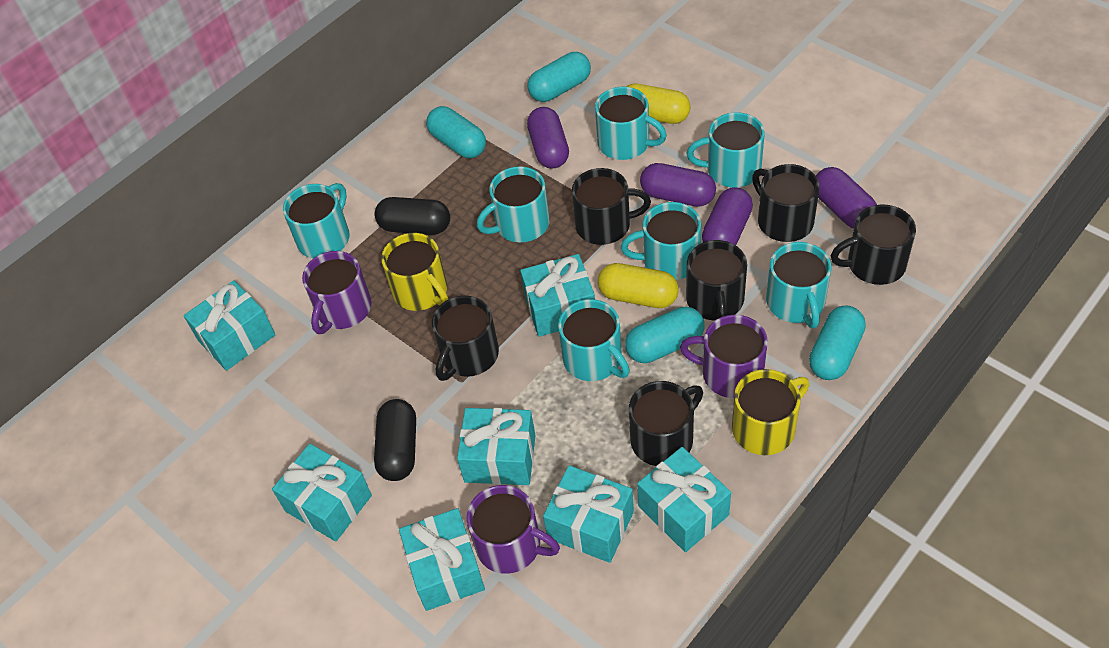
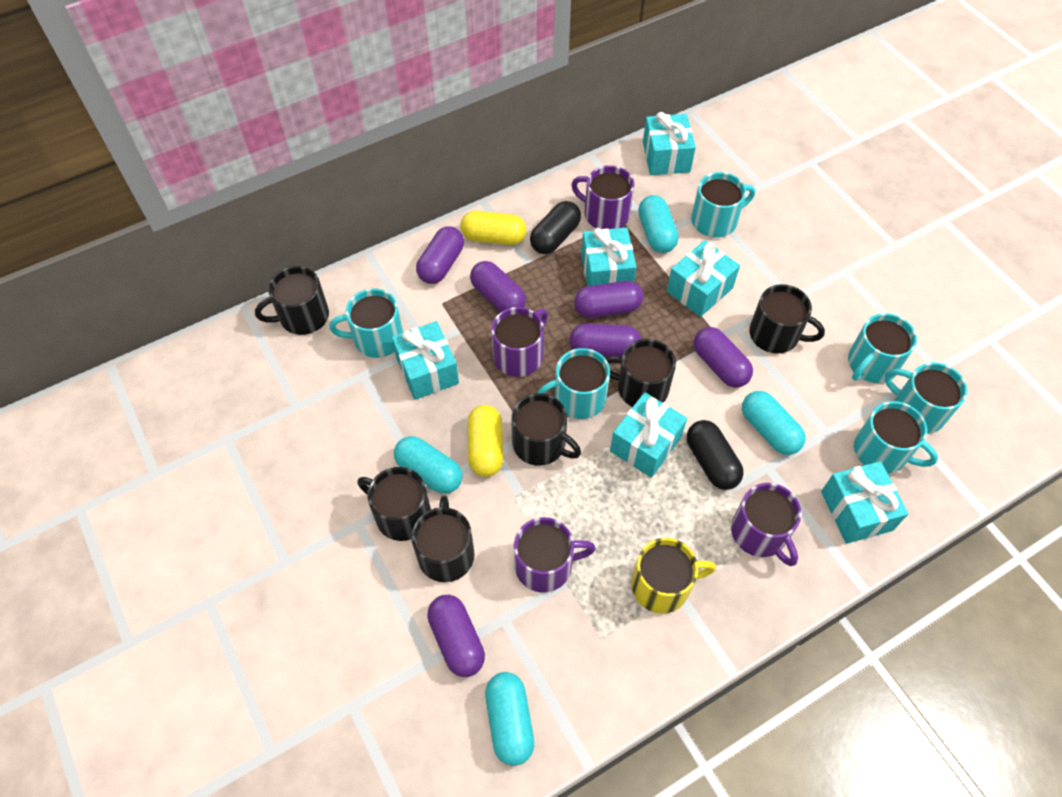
purple capsule: 4 -> 6
purple mug: 3 -> 4
turquoise gift: 7 -> 6
turquoise mug: 7 -> 6
yellow mug: 2 -> 1

